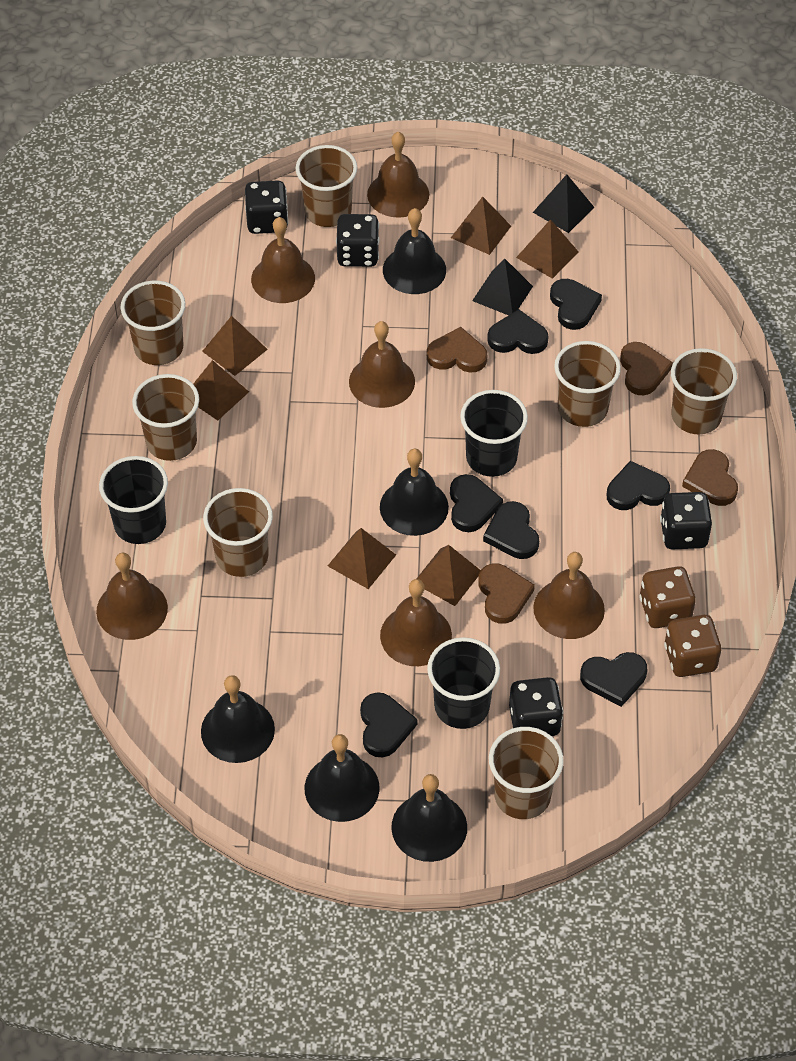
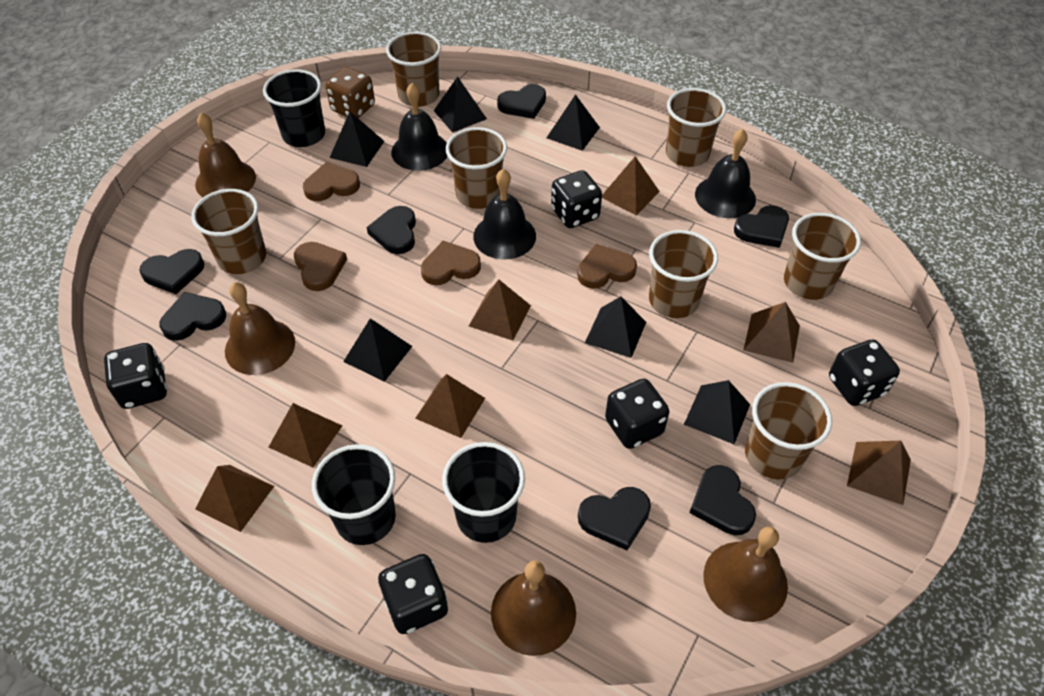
black bell: 5 -> 3
black dice: 4 -> 5
black pyramid: 2 -> 6
brown bell: 6 -> 4
brown dice: 2 -> 1
brown pyramid: 6 -> 7

